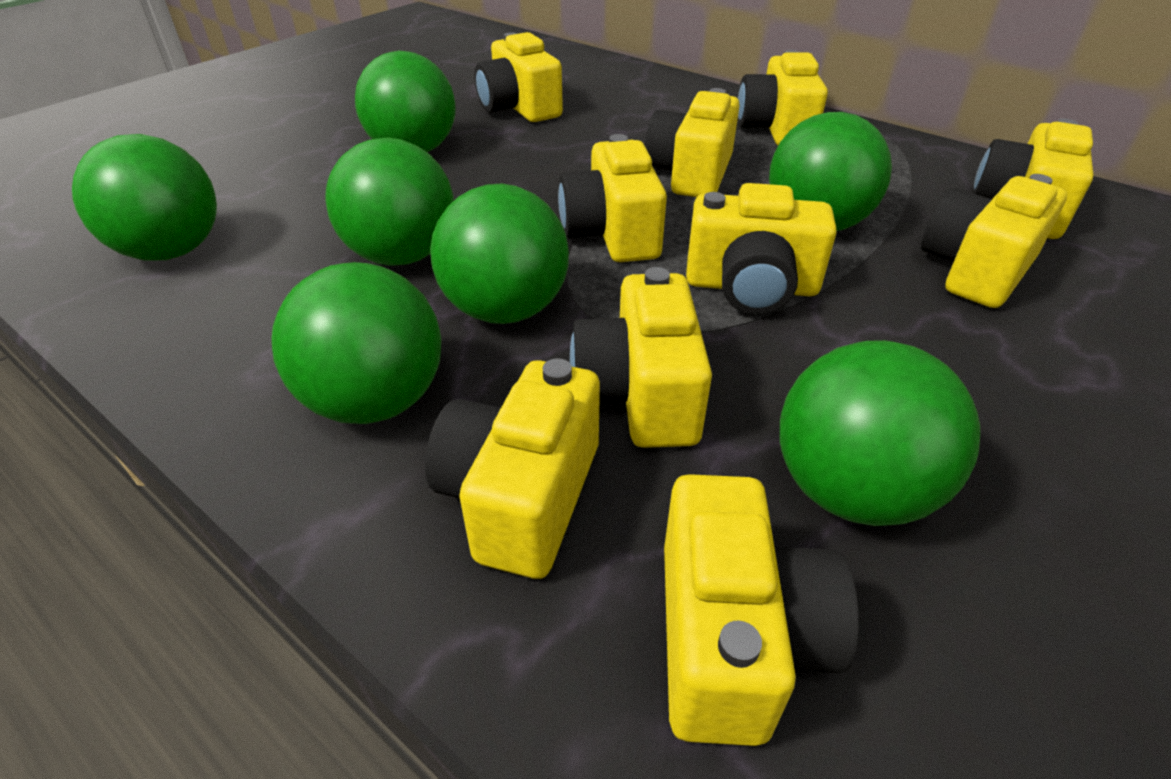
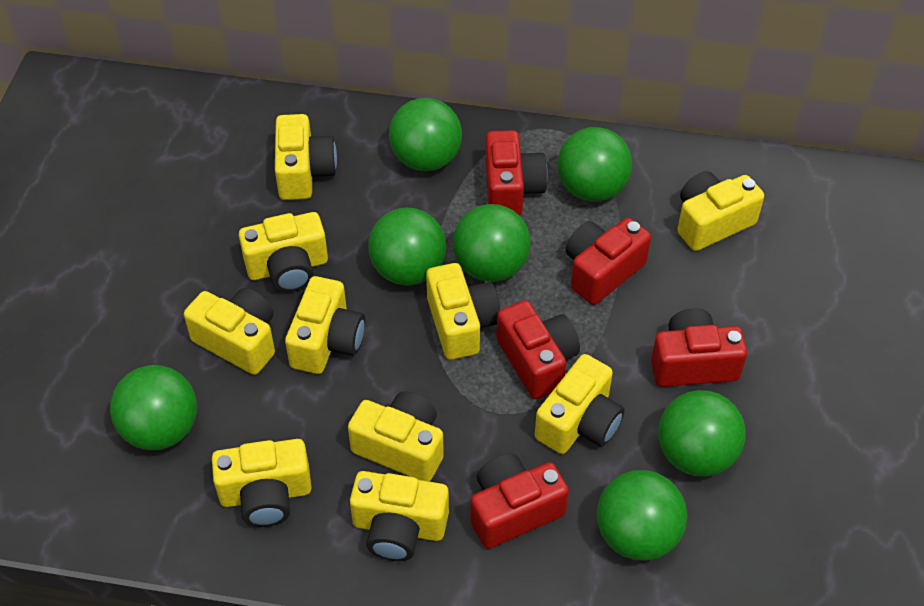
red camera: 0 -> 5

